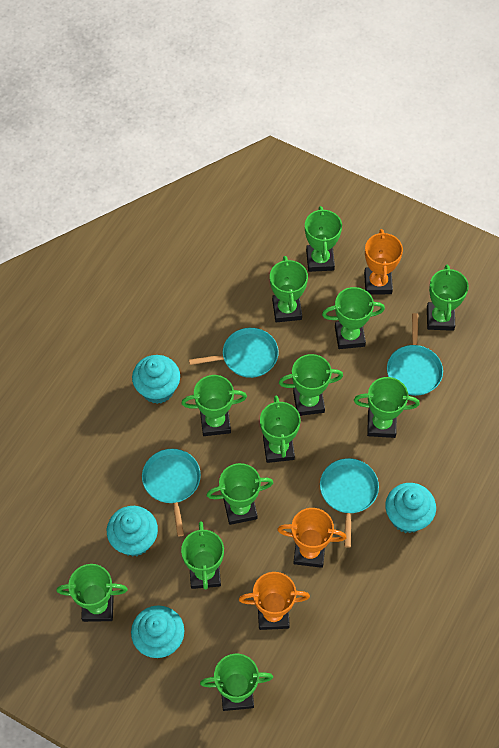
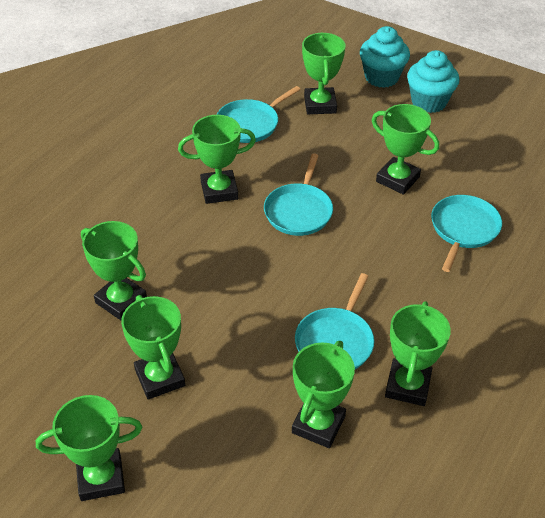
green trophy: 12 -> 8
orange trophy: 3 -> 0
turquoise cupcake: 4 -> 2

